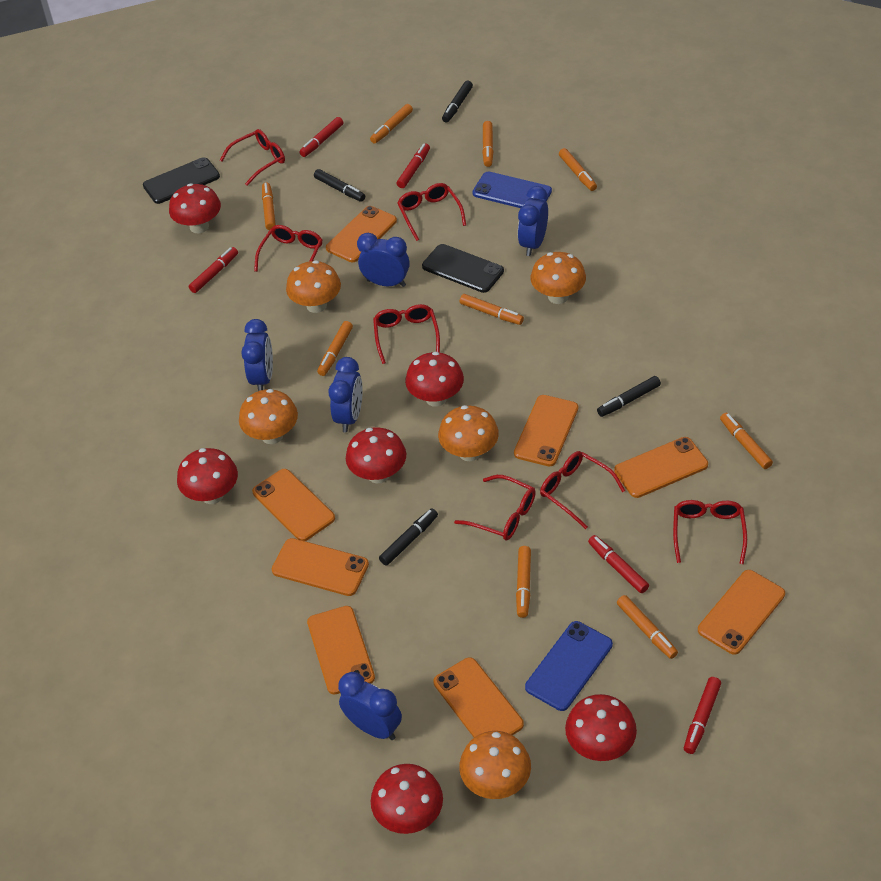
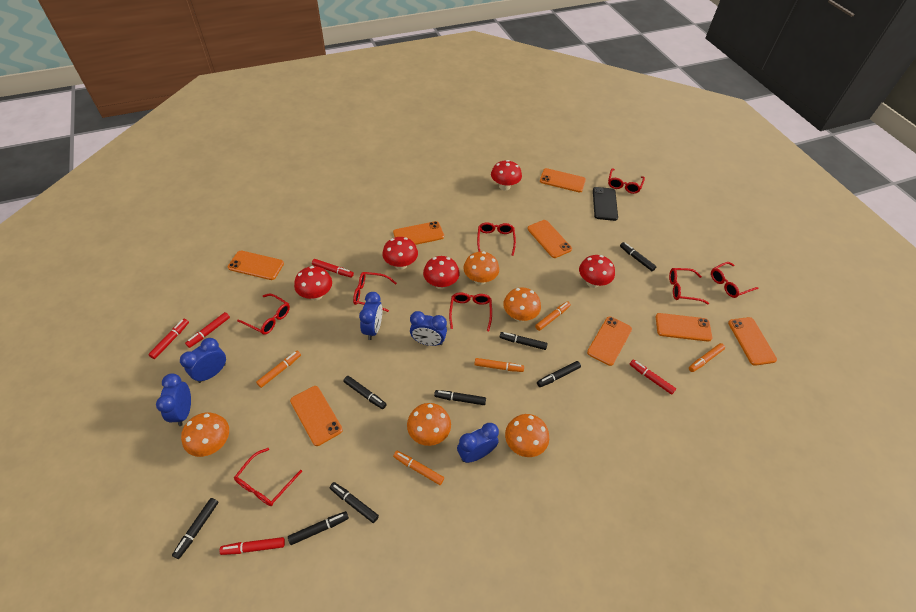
black marker: 4 -> 8
black phone: 2 -> 1
blue phone: 2 -> 0
orange marker: 9 -> 5
red glasses: 7 -> 8
red mushroom: 6 -> 5

